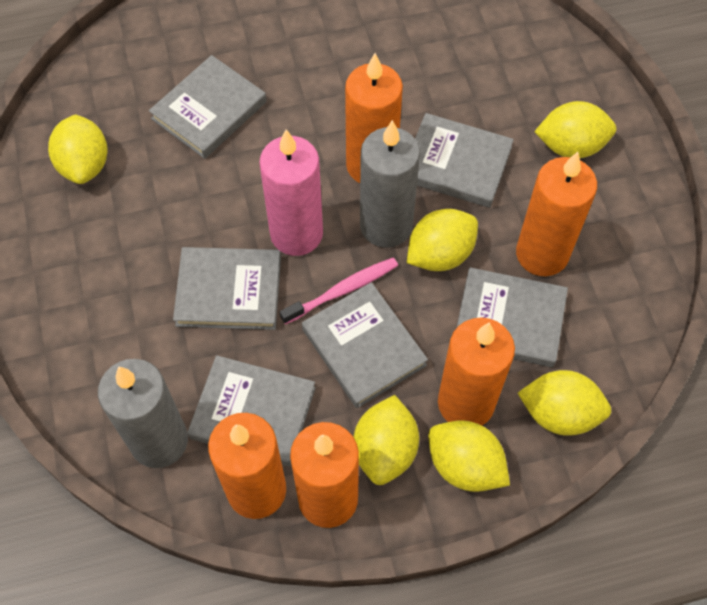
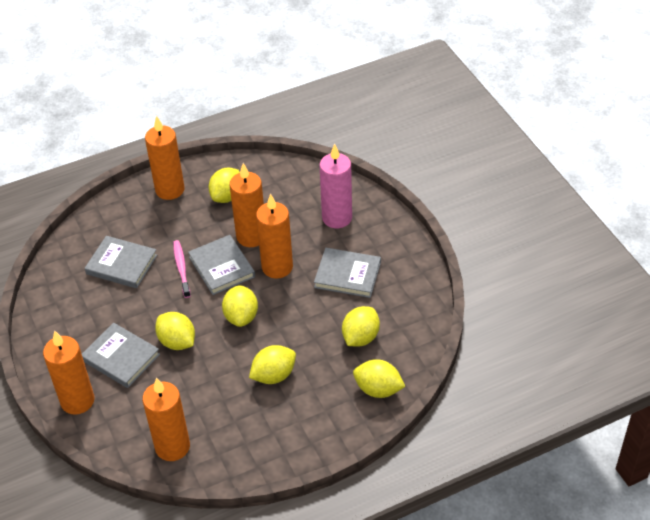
grey book: 6 -> 4
grey candle: 2 -> 0

